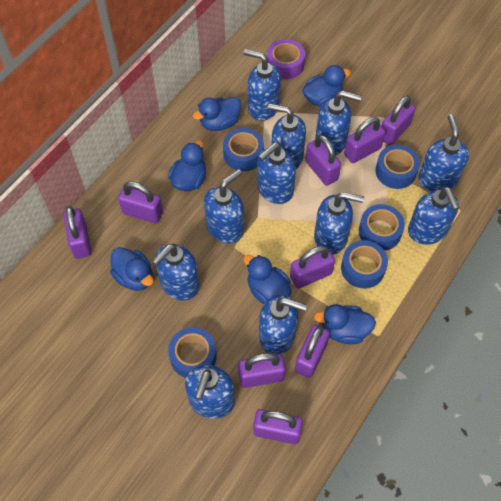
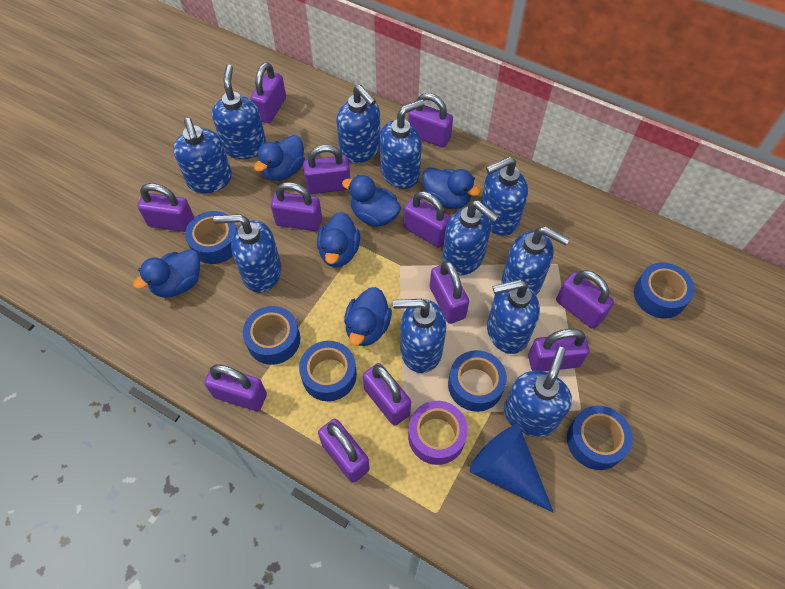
blue cone: 0 -> 1
blue tape: 5 -> 6
purple padlock: 9 -> 12

